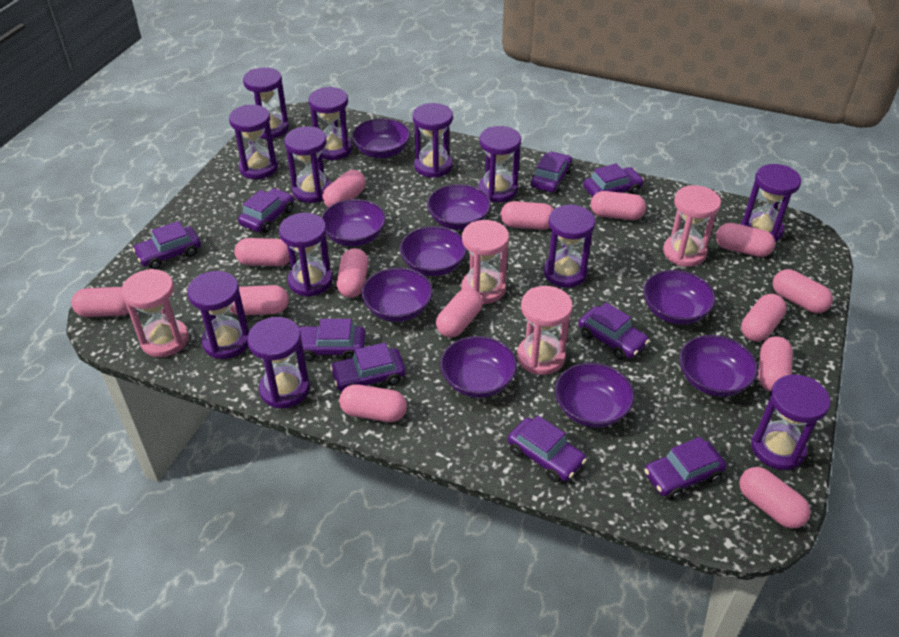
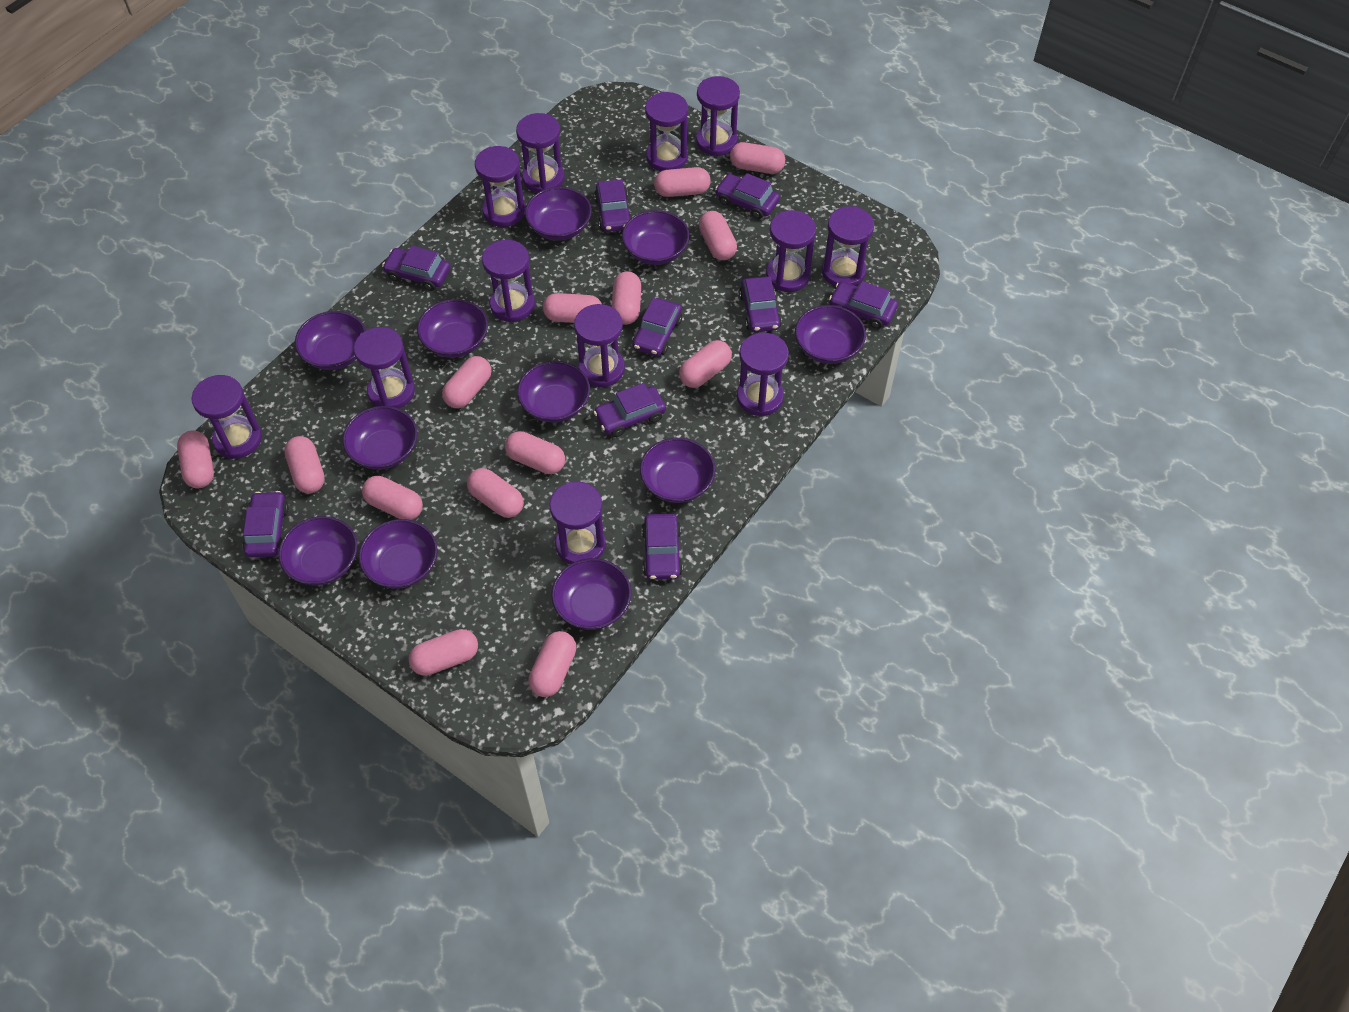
pink hourglass: 4 -> 0
purple bowl: 9 -> 11

